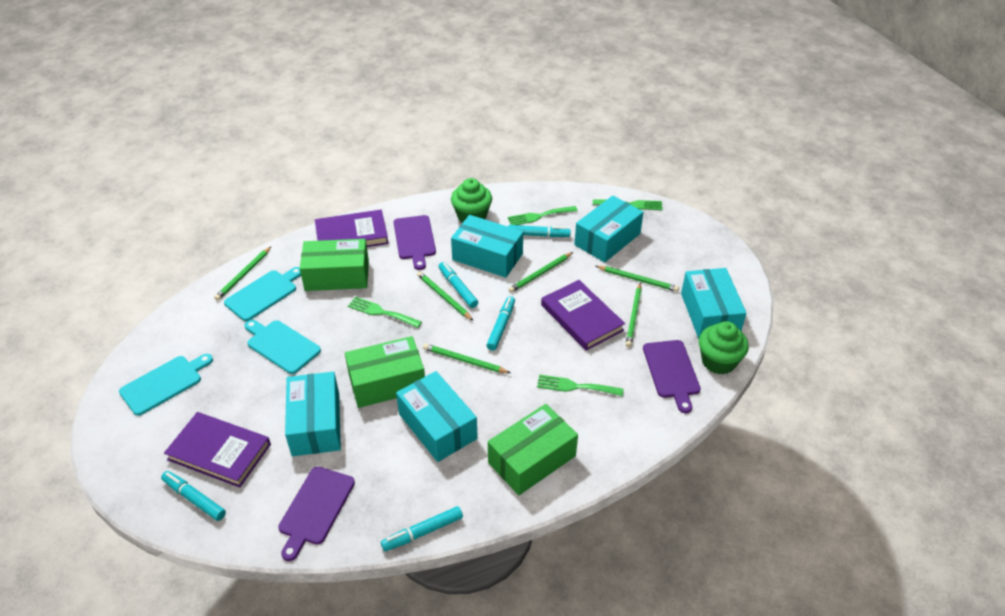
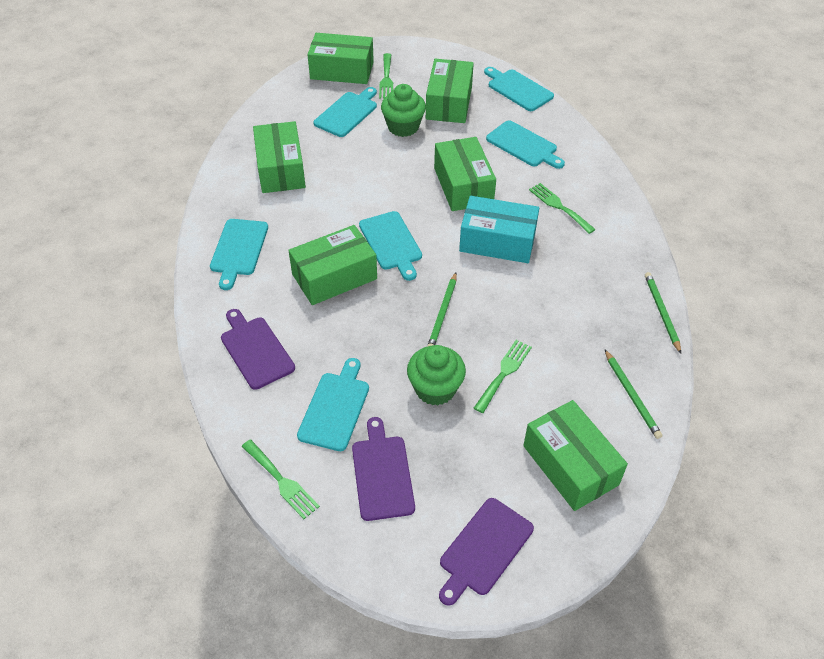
green box: 3 -> 6
green pencil: 6 -> 3
purple book: 3 -> 0
turquoise box: 5 -> 1
turquoise cutting board: 3 -> 6
turquoise marker: 5 -> 0

